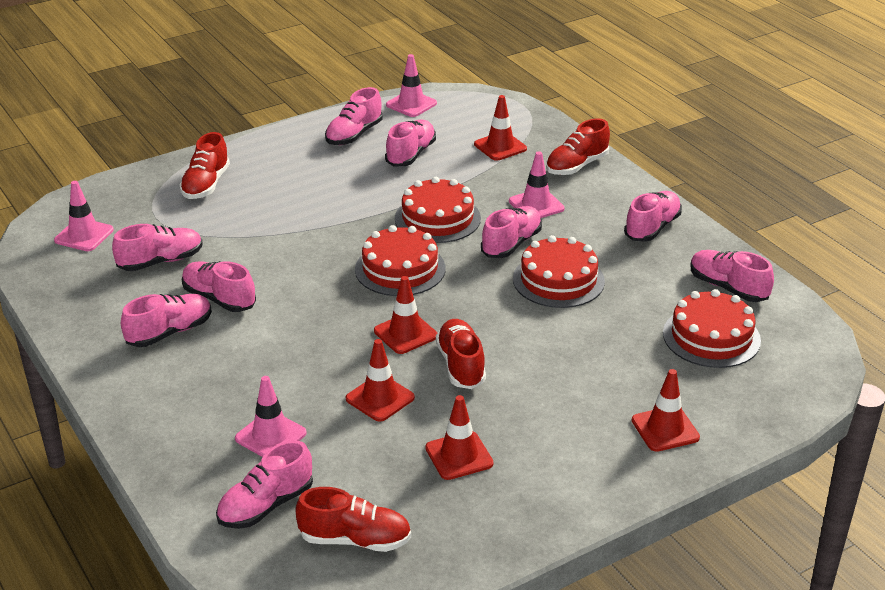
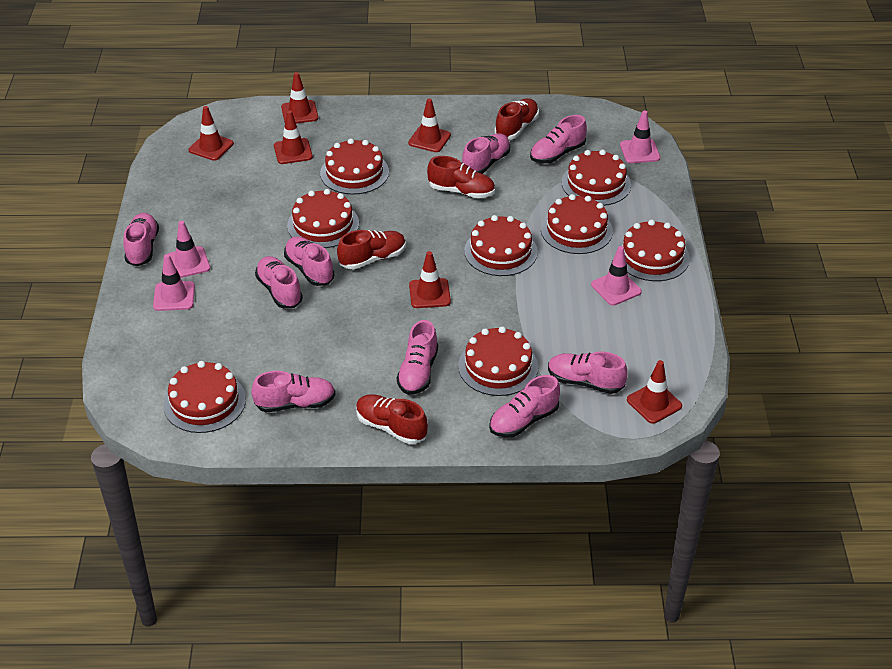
red cake: 4 -> 8
red traffic cone: 5 -> 6

